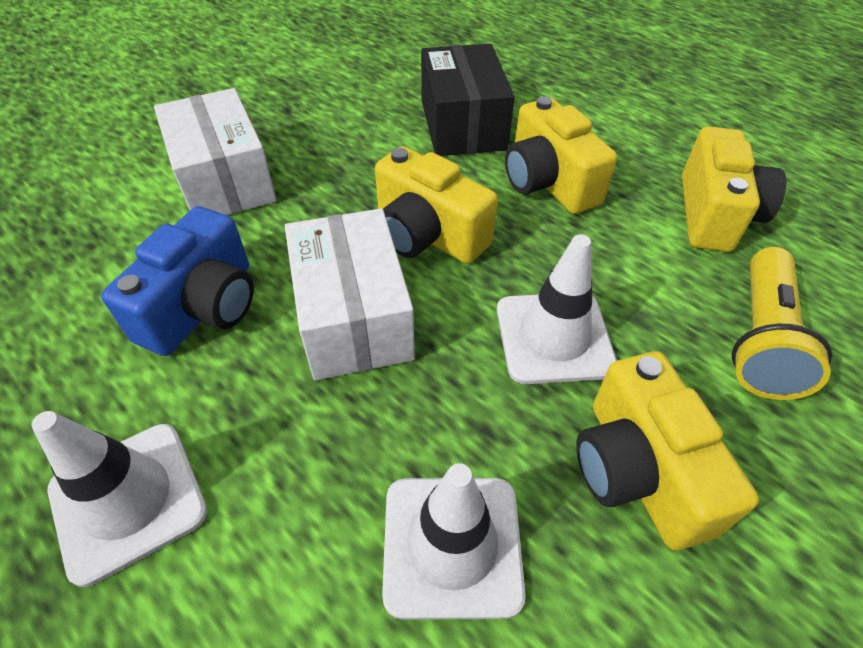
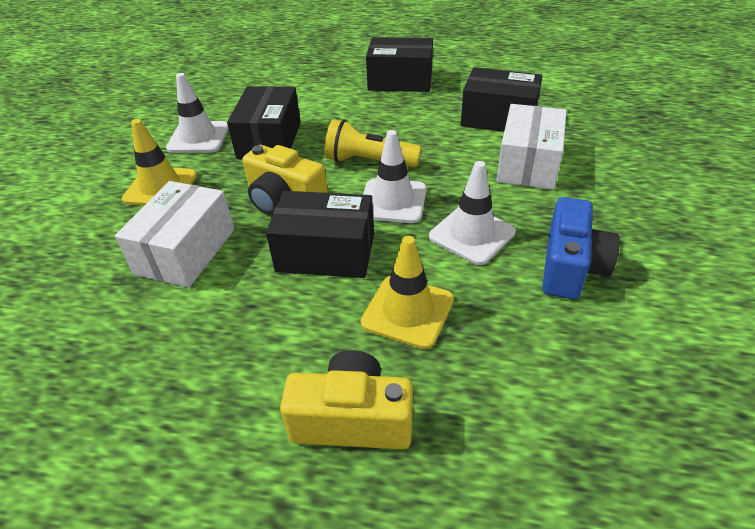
black box: 1 -> 4
yellow camera: 4 -> 2
yellow traffic cone: 0 -> 2

